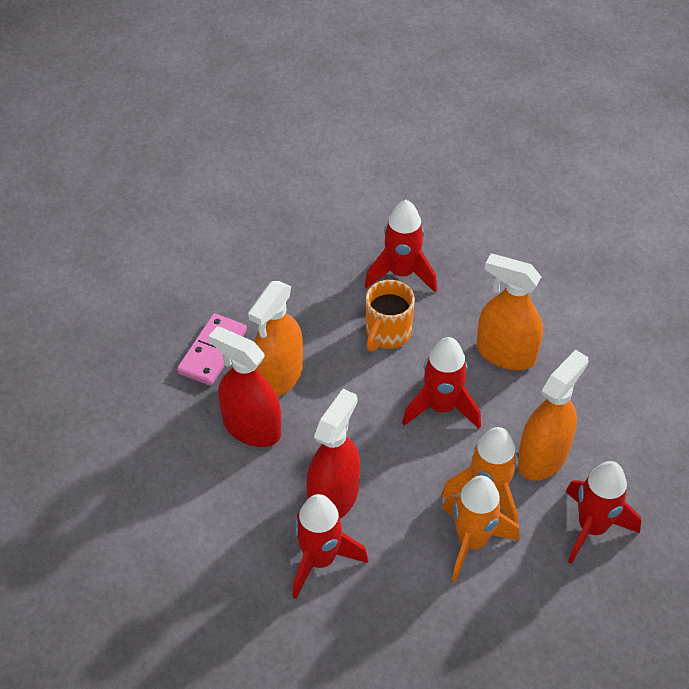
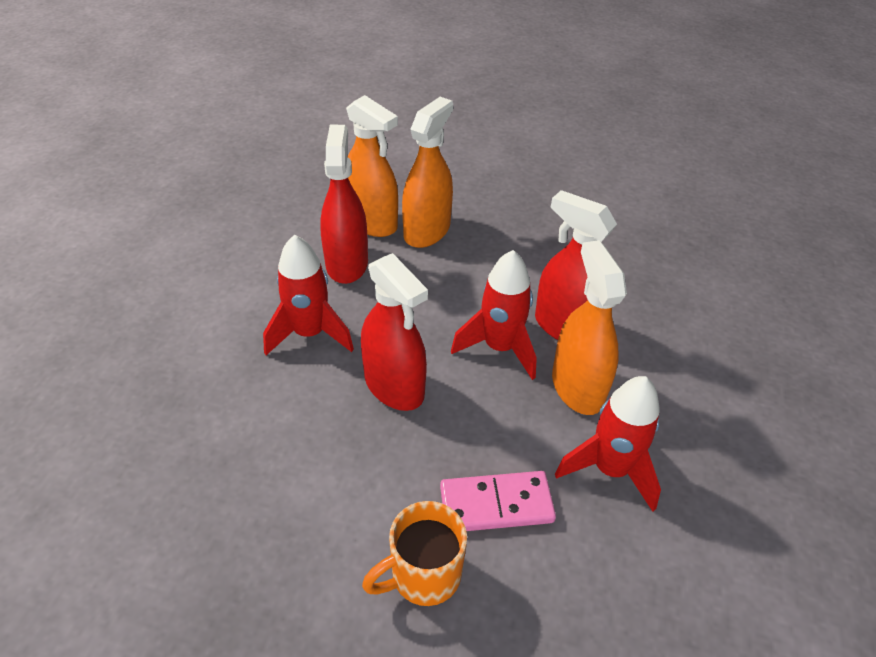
orange rocket: 2 -> 0
red rocket: 4 -> 3
red spray bottle: 2 -> 3

